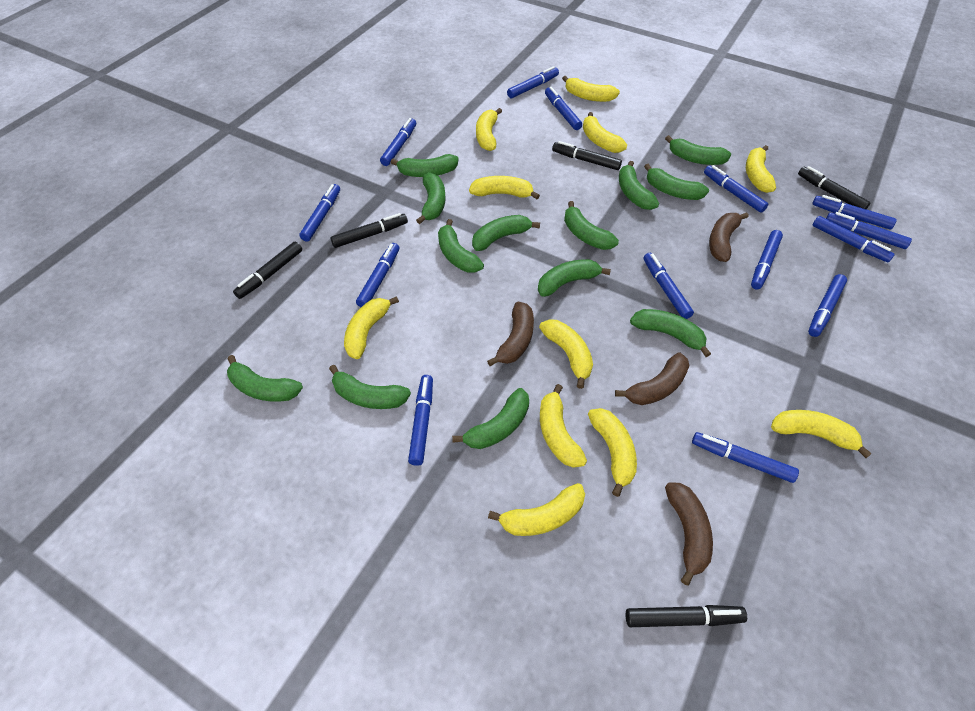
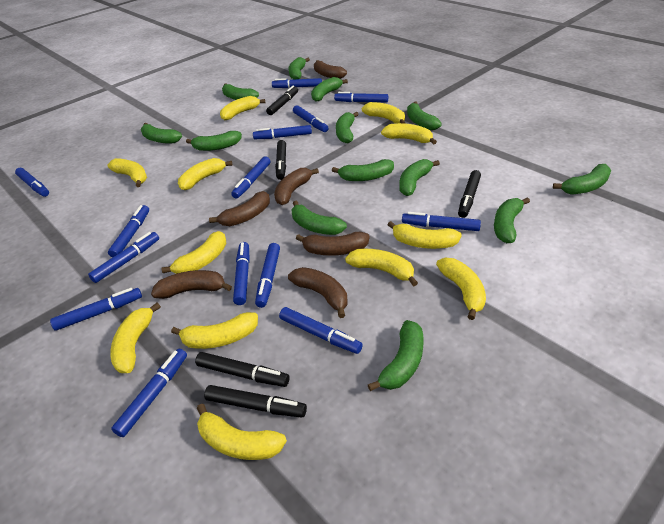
brown banana: 4 -> 6
yellow banana: 11 -> 12

